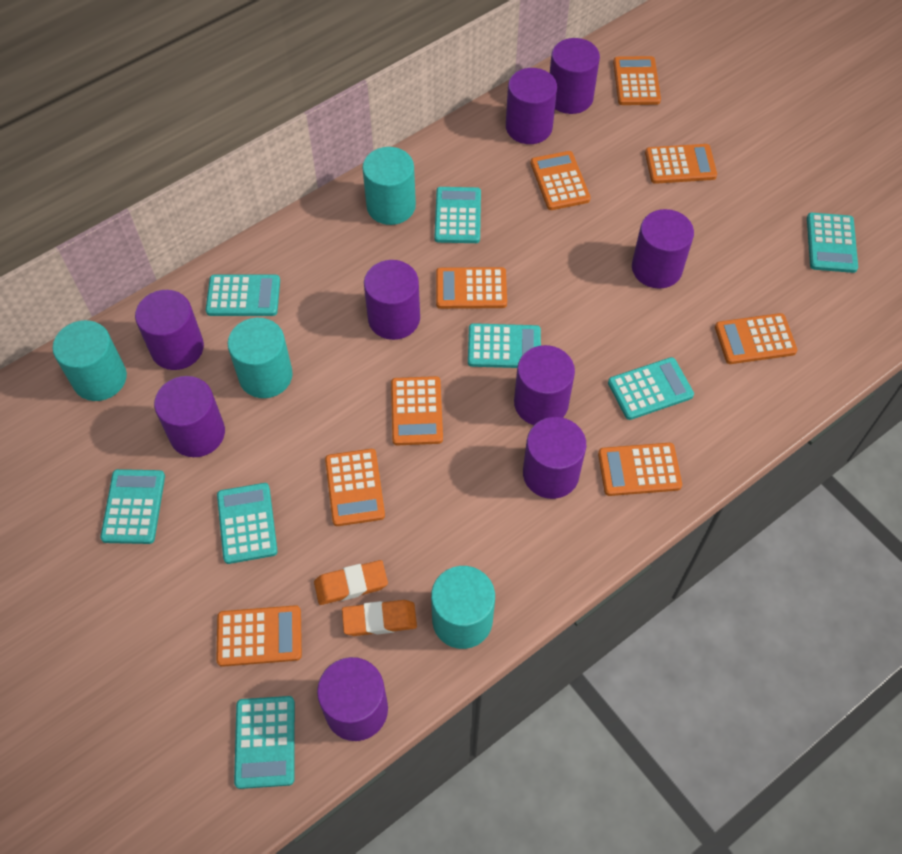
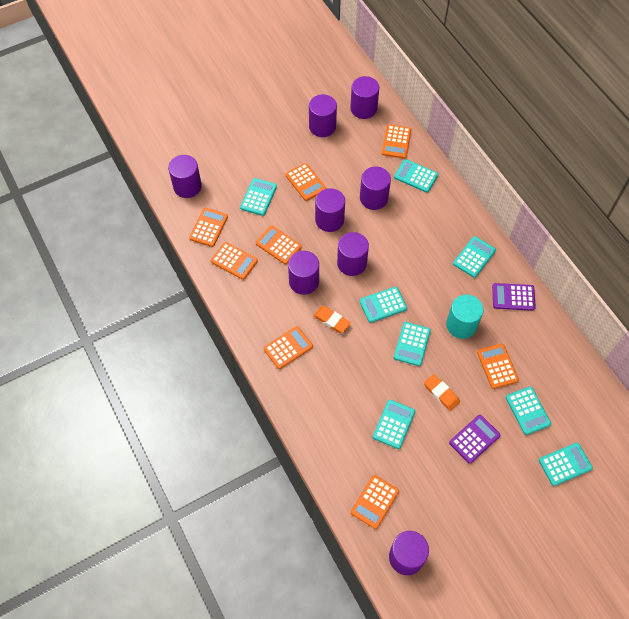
orange calculator: 9 -> 8
purple calculator: 0 -> 2
purple cylinder: 9 -> 8
turquoise cylinder: 4 -> 1

